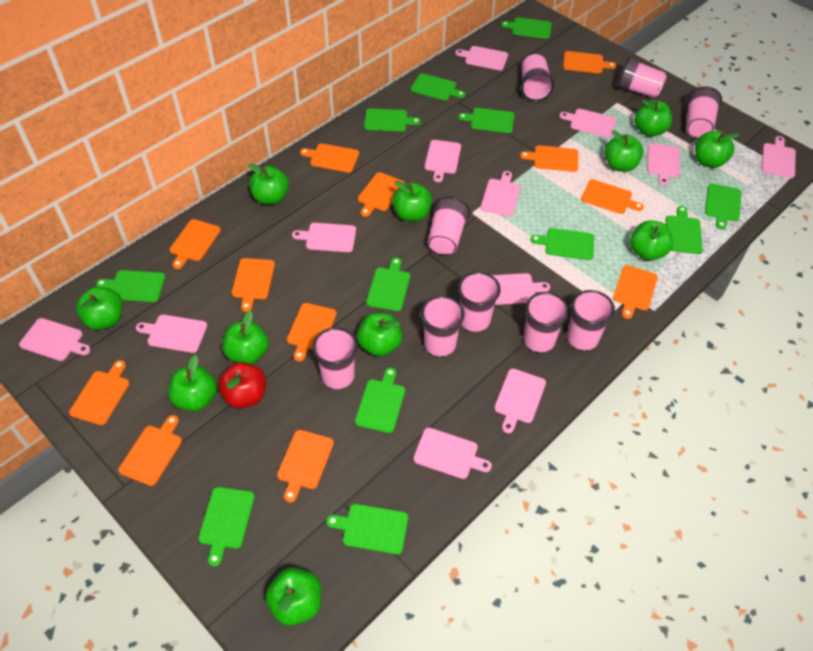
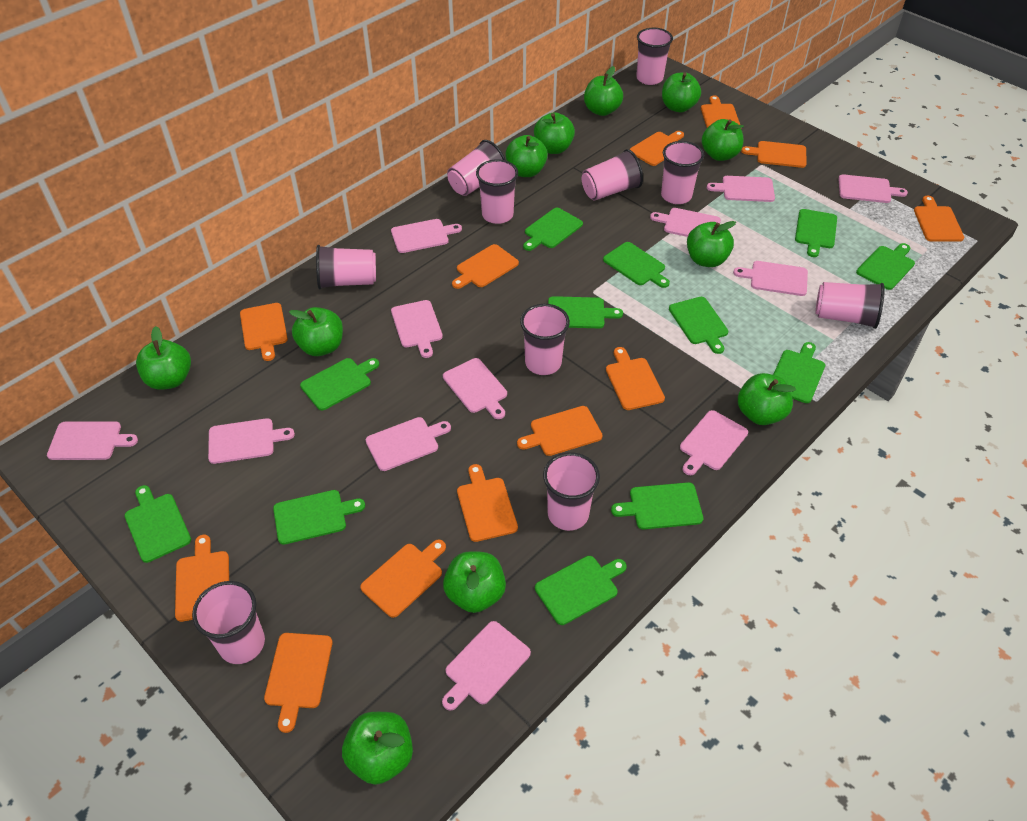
pink cup: 9 -> 10
red apple: 1 -> 0

